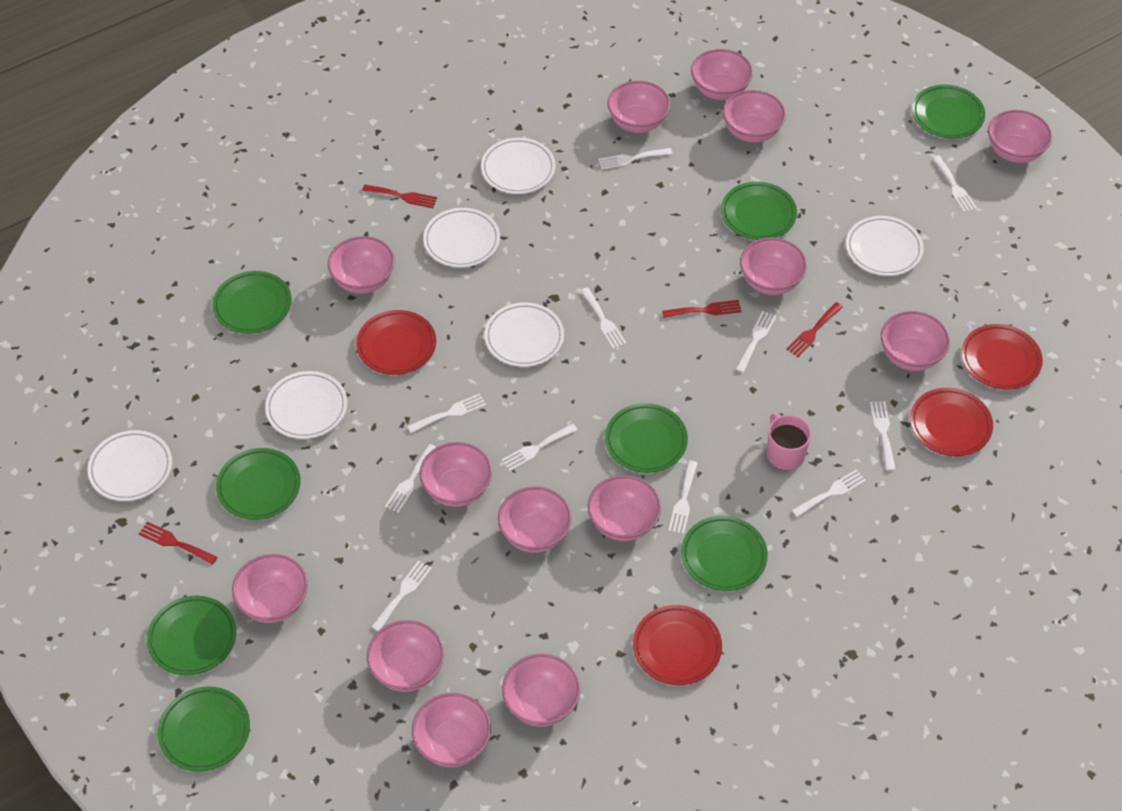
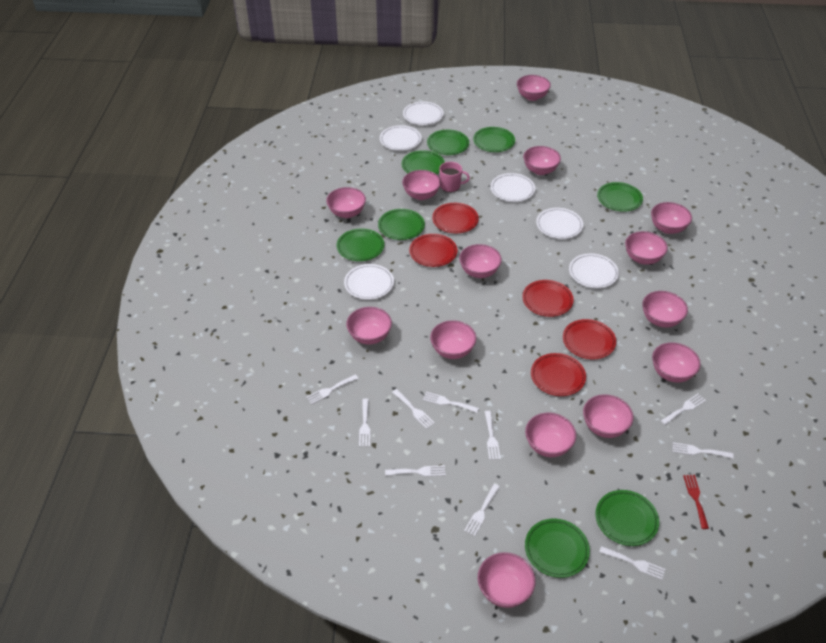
red fork: 4 -> 1
red plate: 4 -> 5
white fork: 11 -> 10

